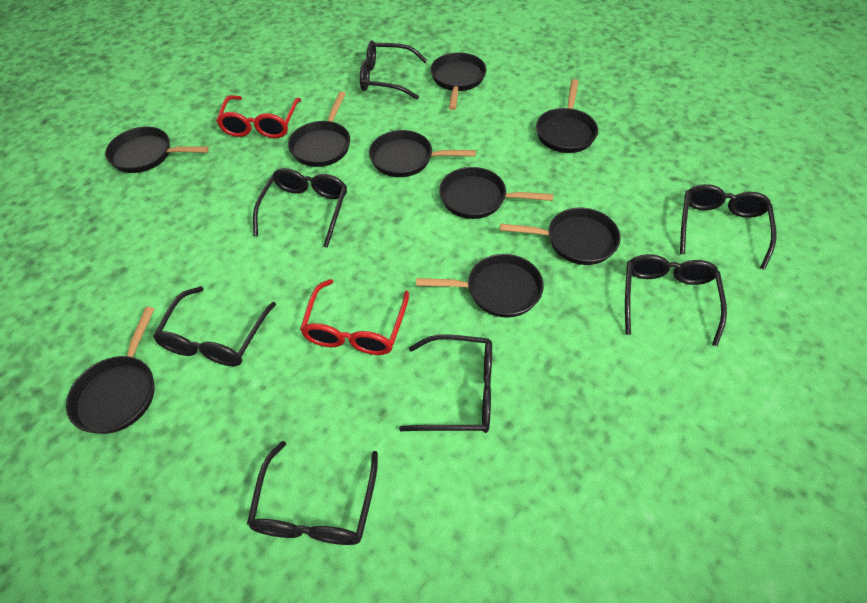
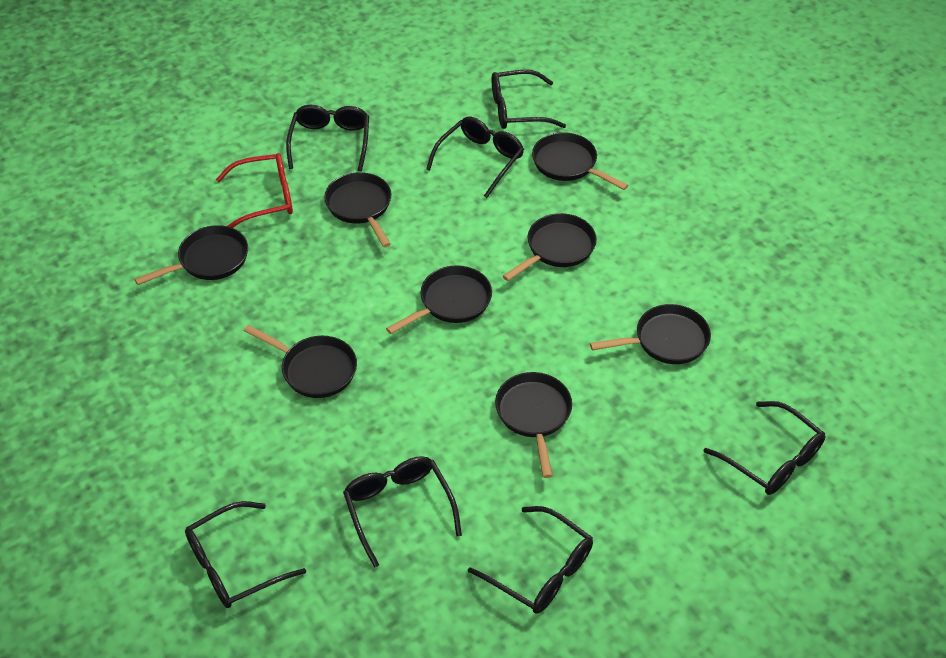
black pan: 9 -> 8
red glasses: 2 -> 1

